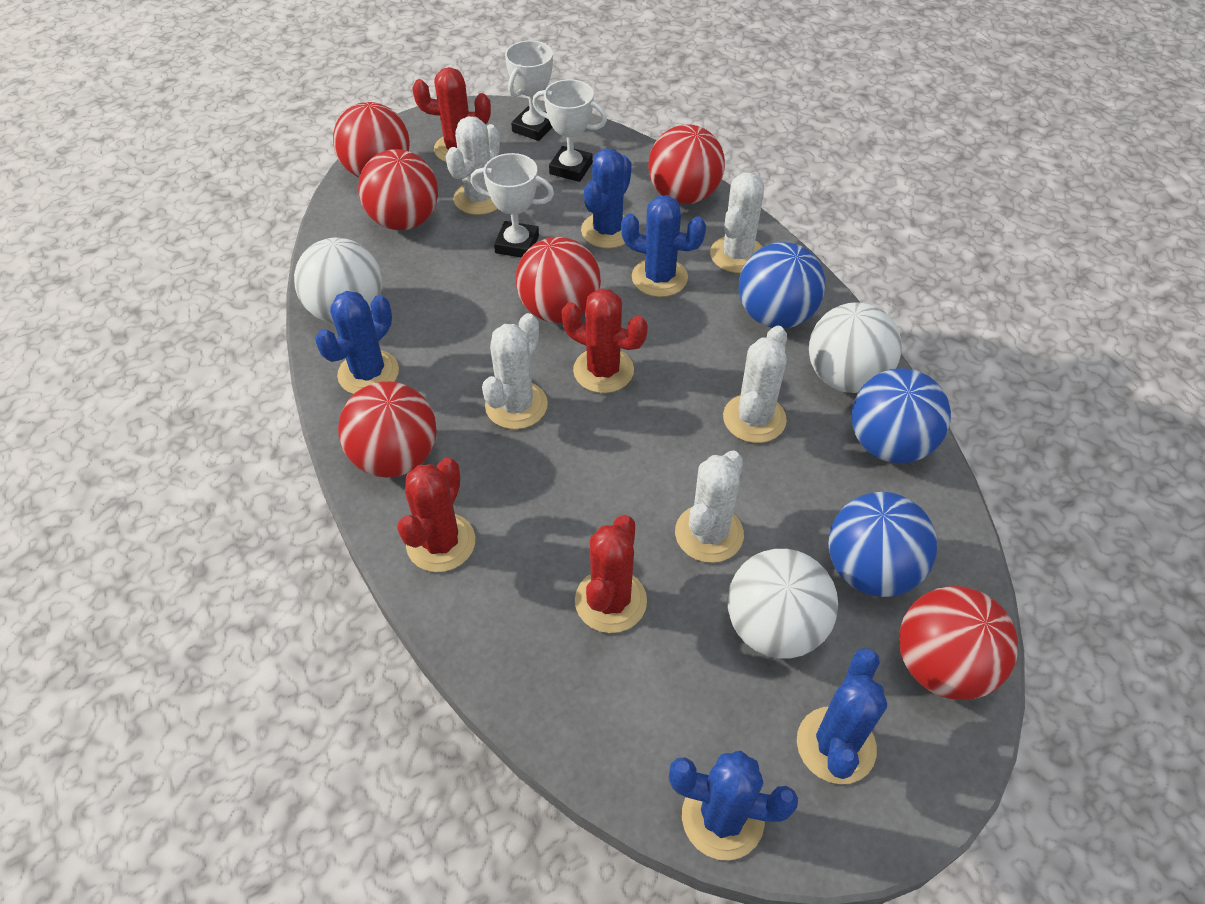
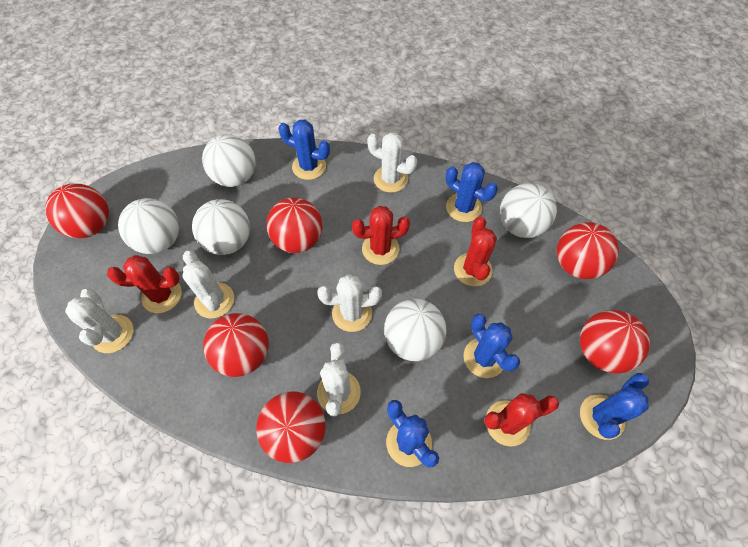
blue ball: 3 -> 0
white ball: 3 -> 5
white trophy: 3 -> 0

